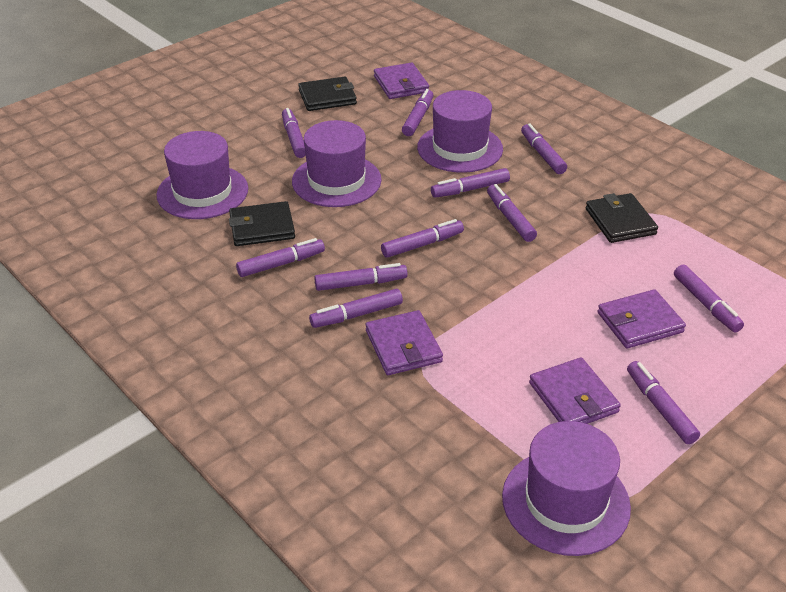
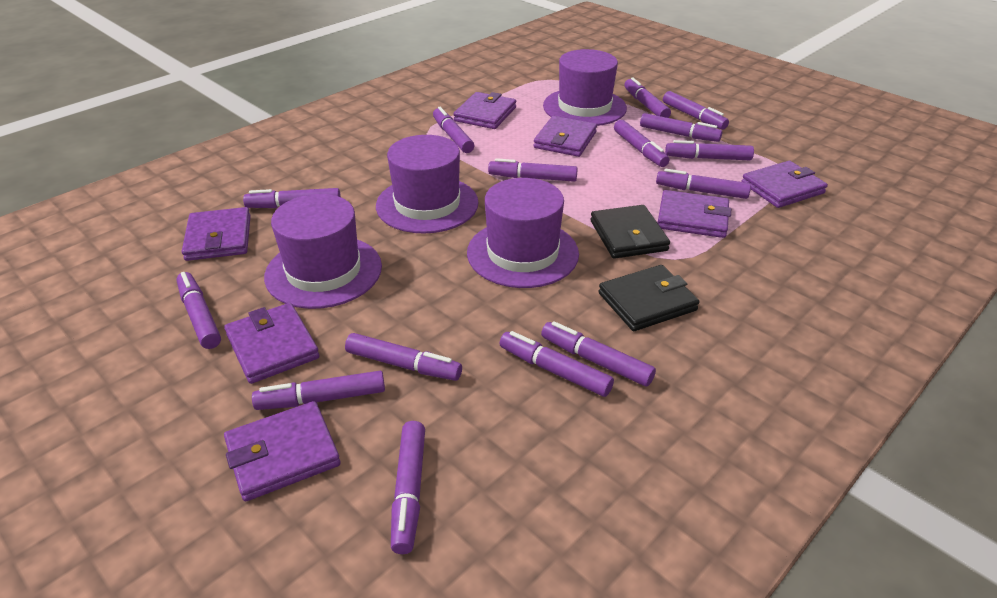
black wallet: 3 -> 2
purple marker: 11 -> 15
purple wallet: 4 -> 7

